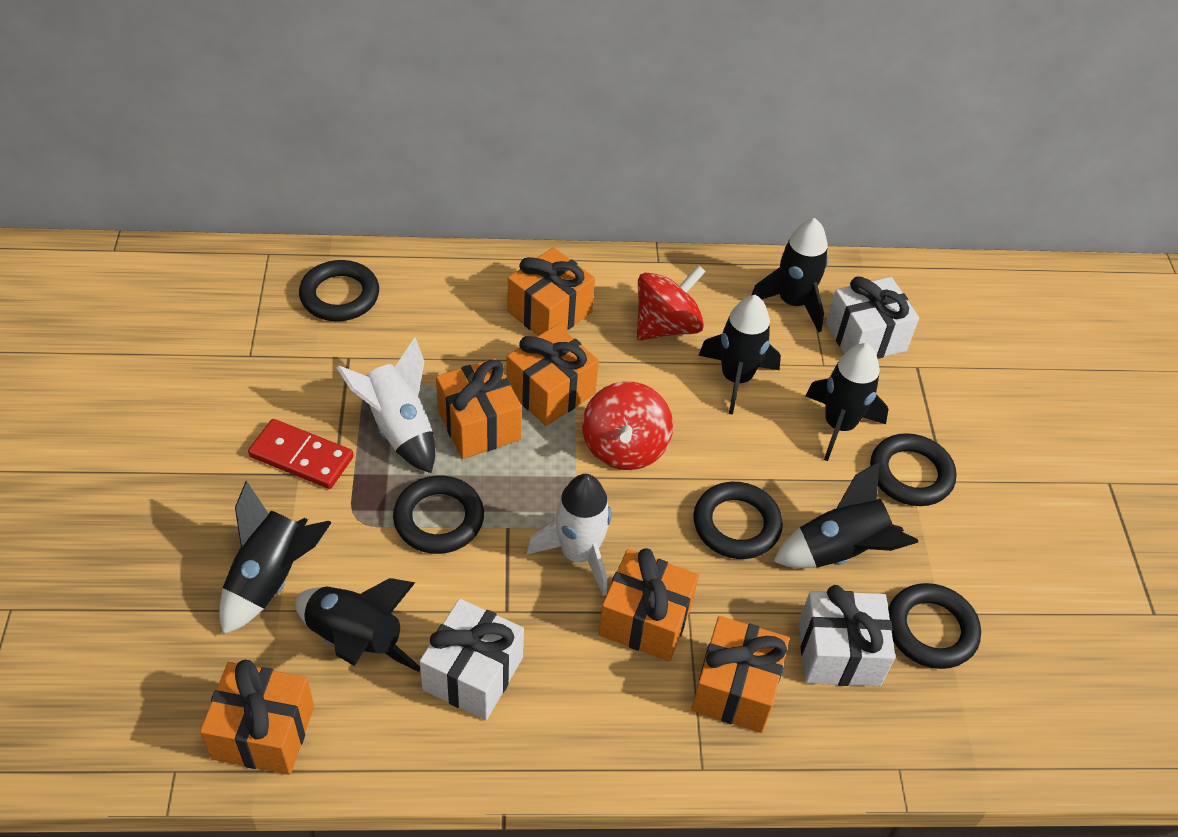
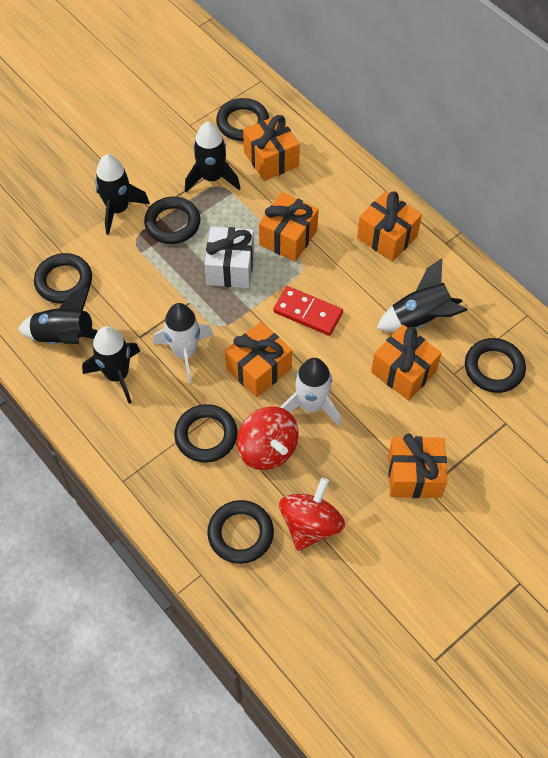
black ring: 5 -> 6
black rocket: 6 -> 5
white gift: 3 -> 1

